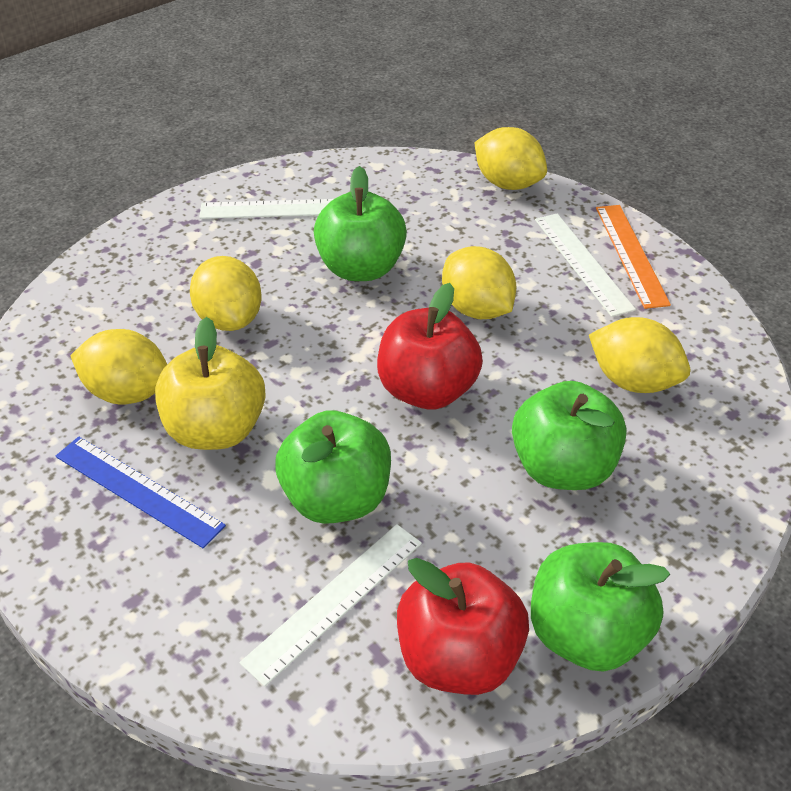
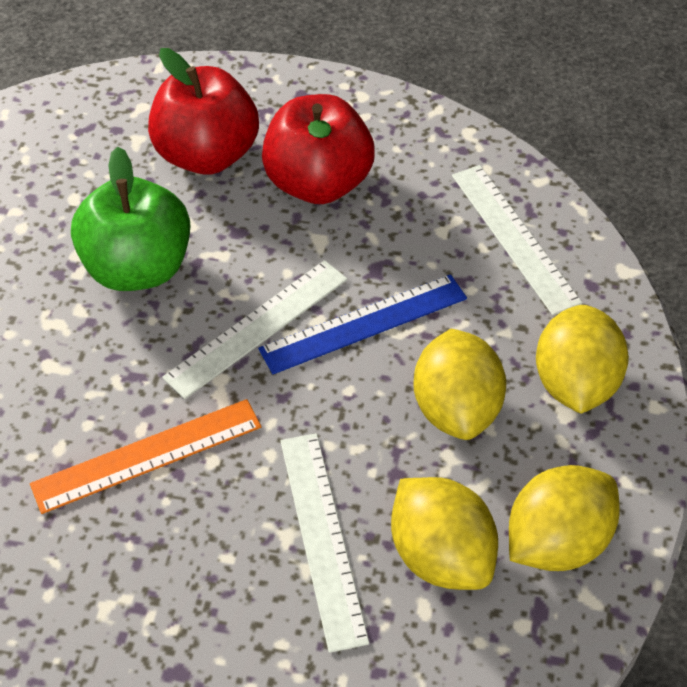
green apple: 4 -> 1
yellow apple: 1 -> 0
yellow lemon: 5 -> 4

